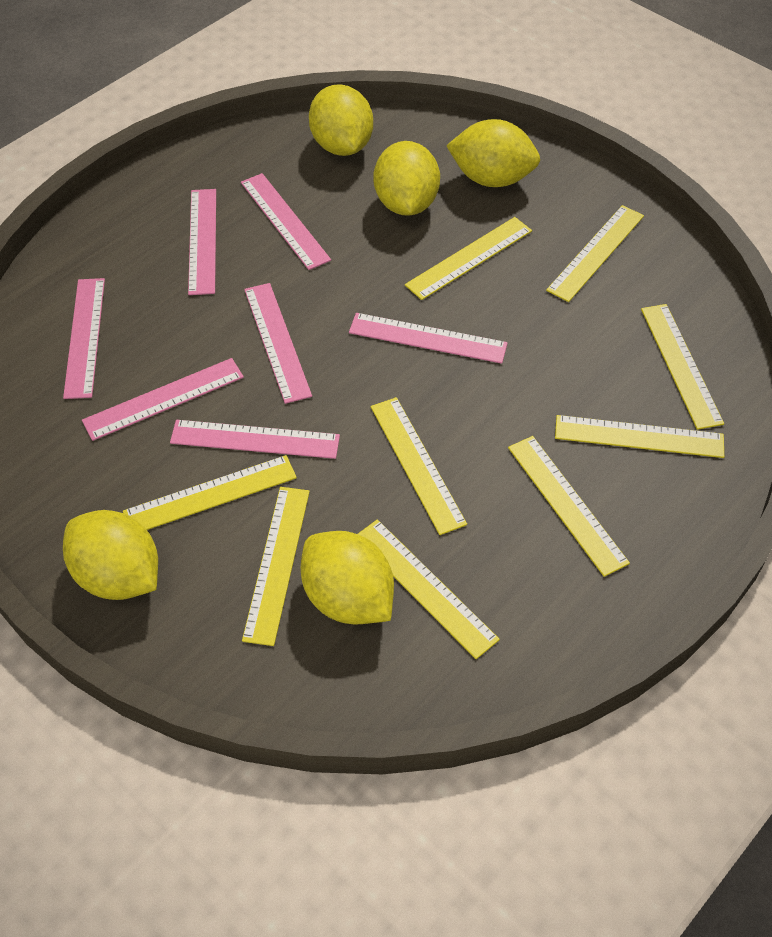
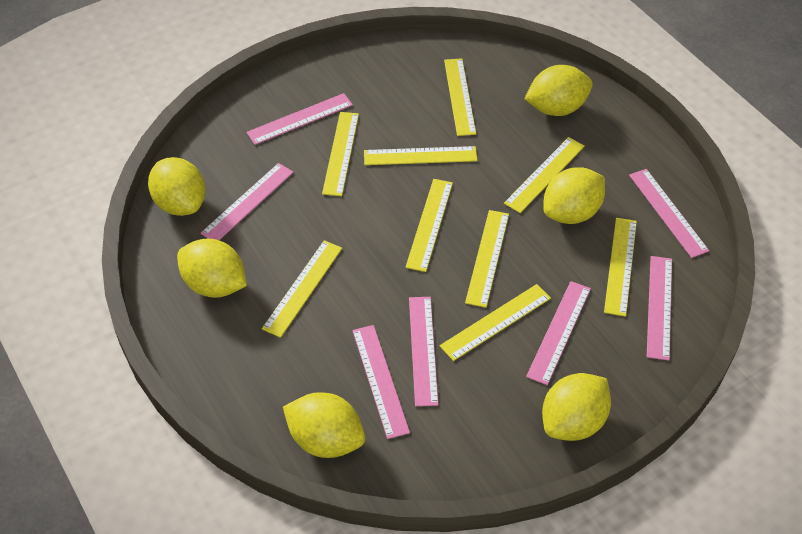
yellow lemon: 5 -> 6

